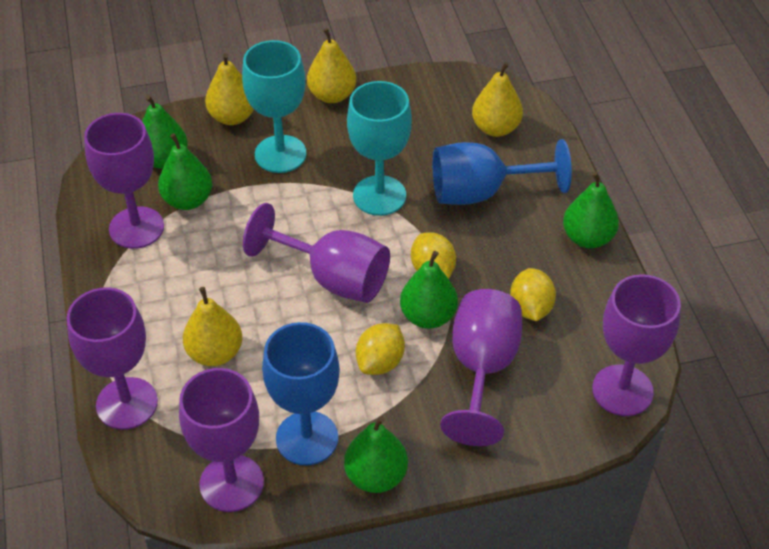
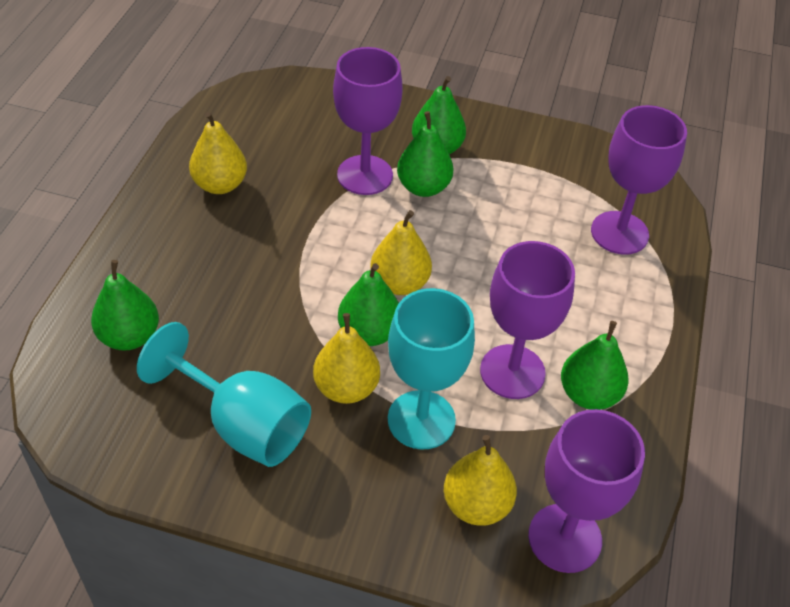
blue goblet: 2 -> 0
purple goblet: 6 -> 4
yellow lemon: 3 -> 0

